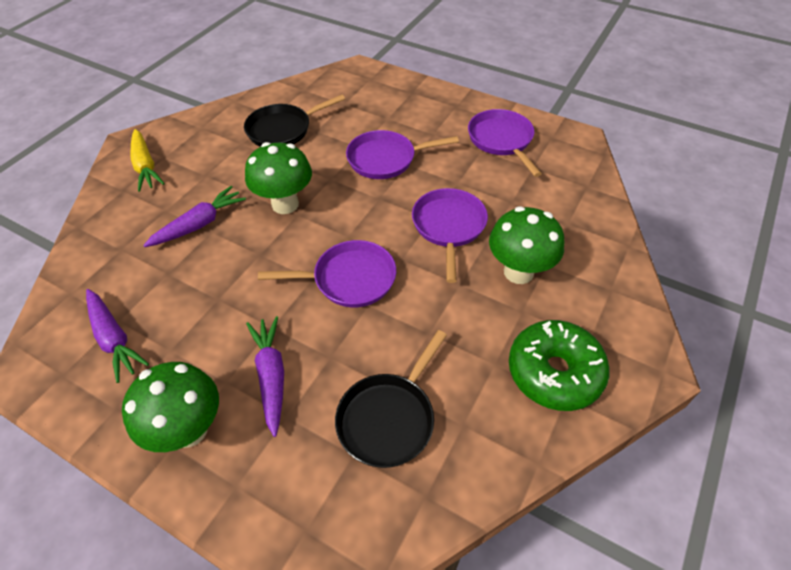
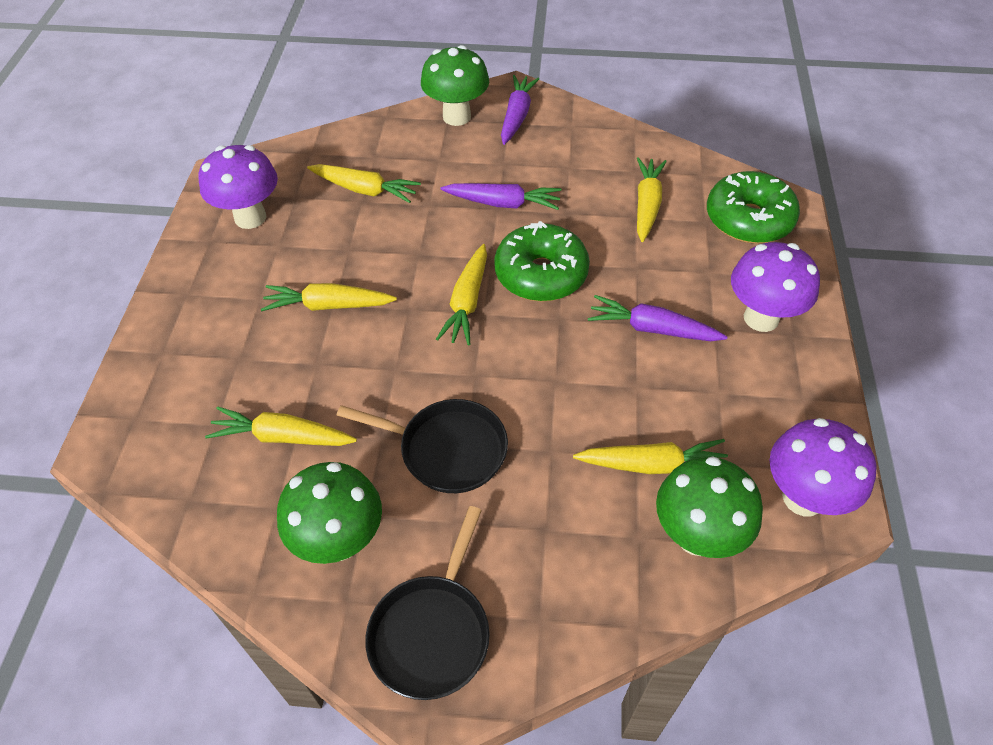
green donut: 1 -> 2
purple mushroom: 0 -> 3
purple pan: 4 -> 0
yellow carrot: 1 -> 6

